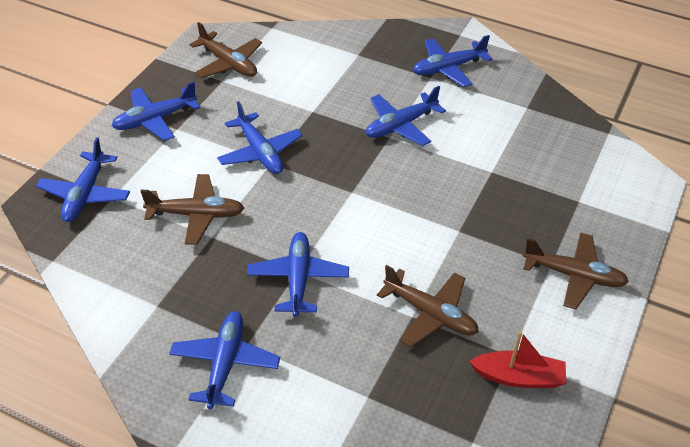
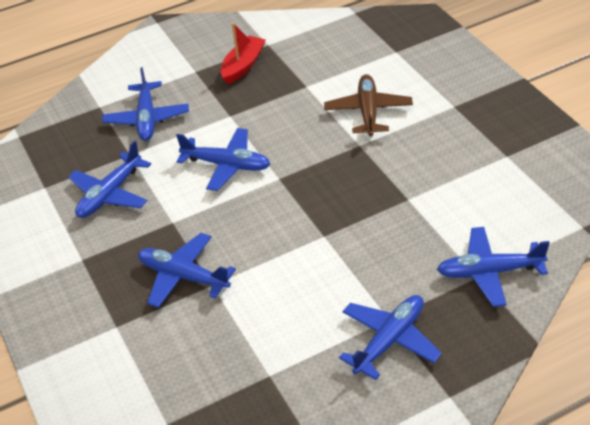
blue plane: 7 -> 6
brown plane: 4 -> 1

